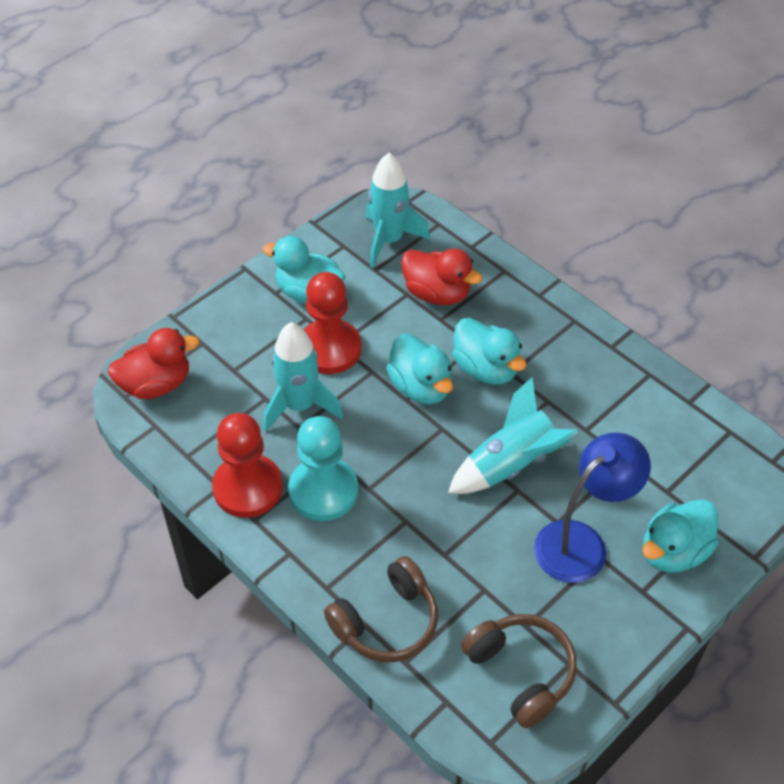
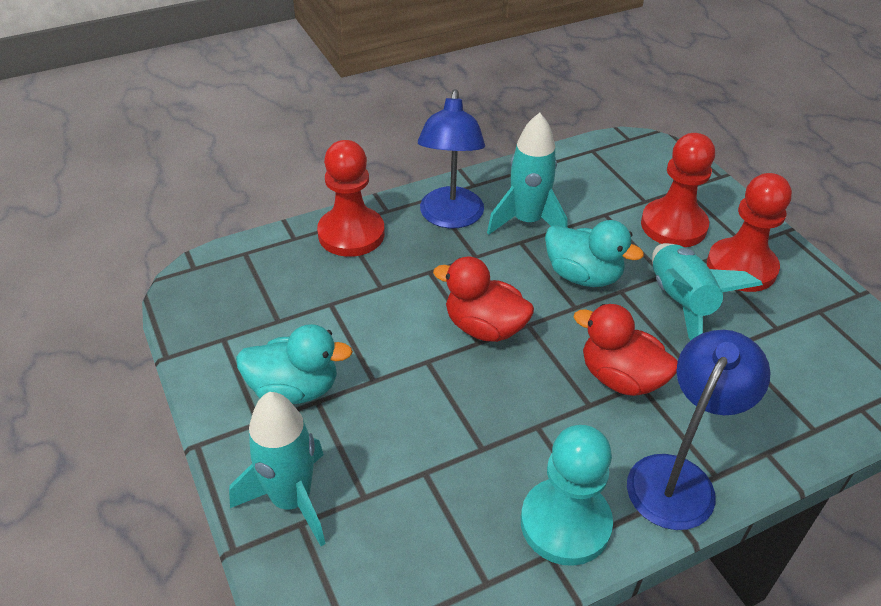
blue lamp: 1 -> 2
brown headphones: 2 -> 0
red pawn: 2 -> 3
turquoise duck: 4 -> 2

